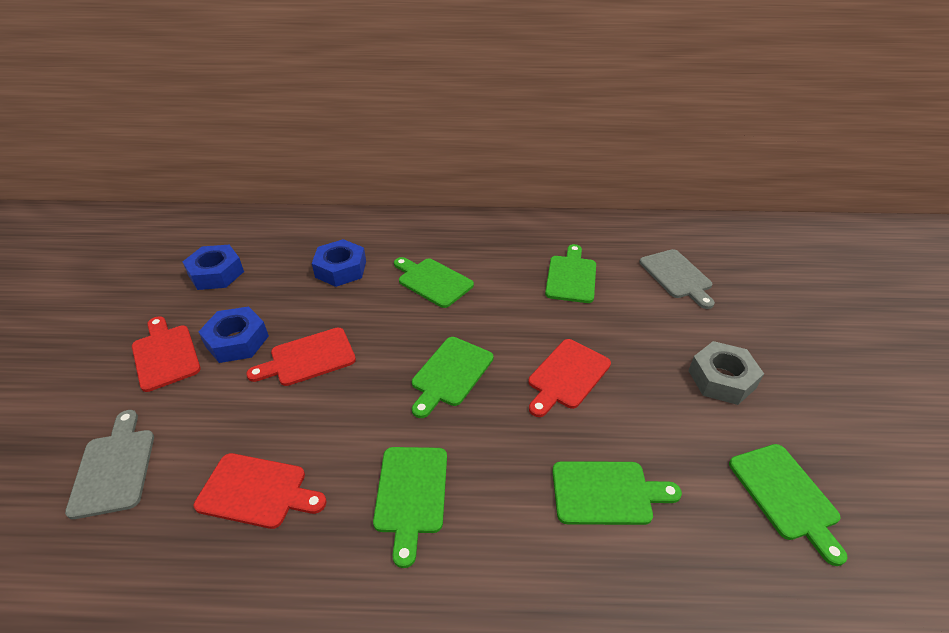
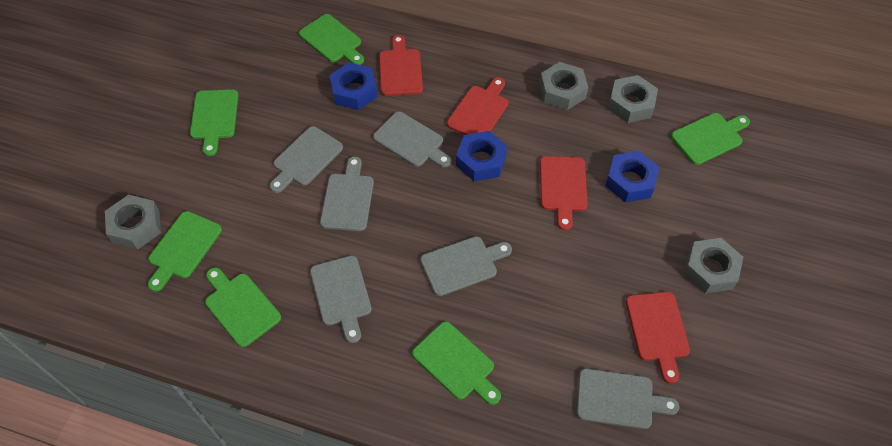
grey cutting board: 2 -> 6
grey nut: 1 -> 4

